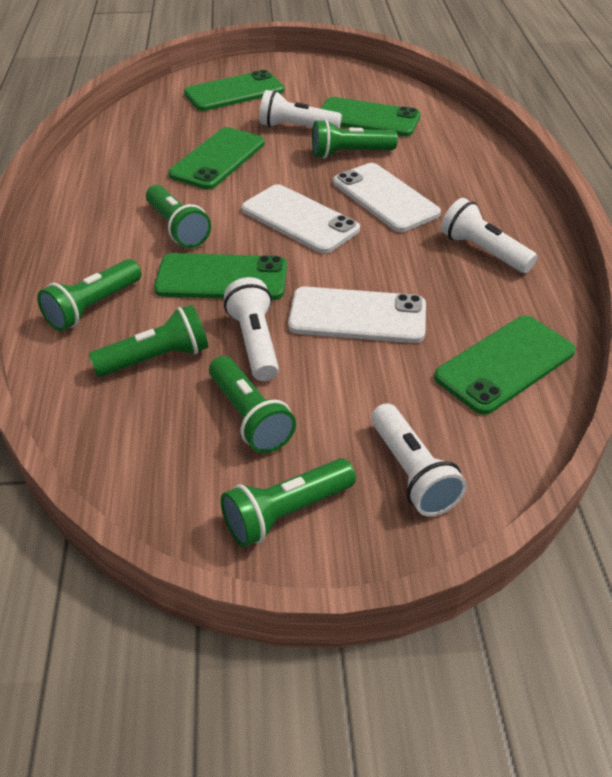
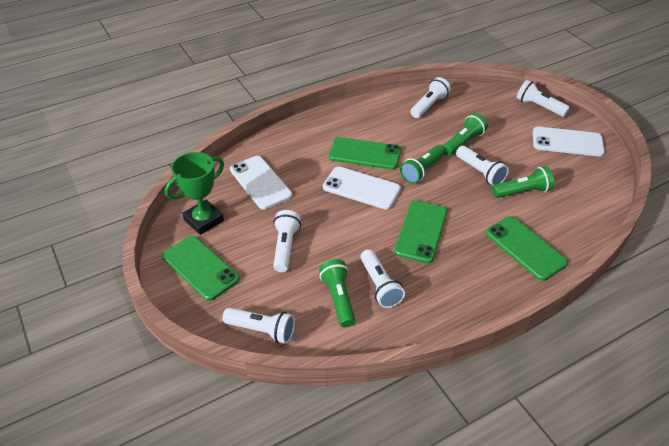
green flashlight: 6 -> 4
green phone: 5 -> 4
green trophy: 0 -> 1
white flashlight: 4 -> 6

